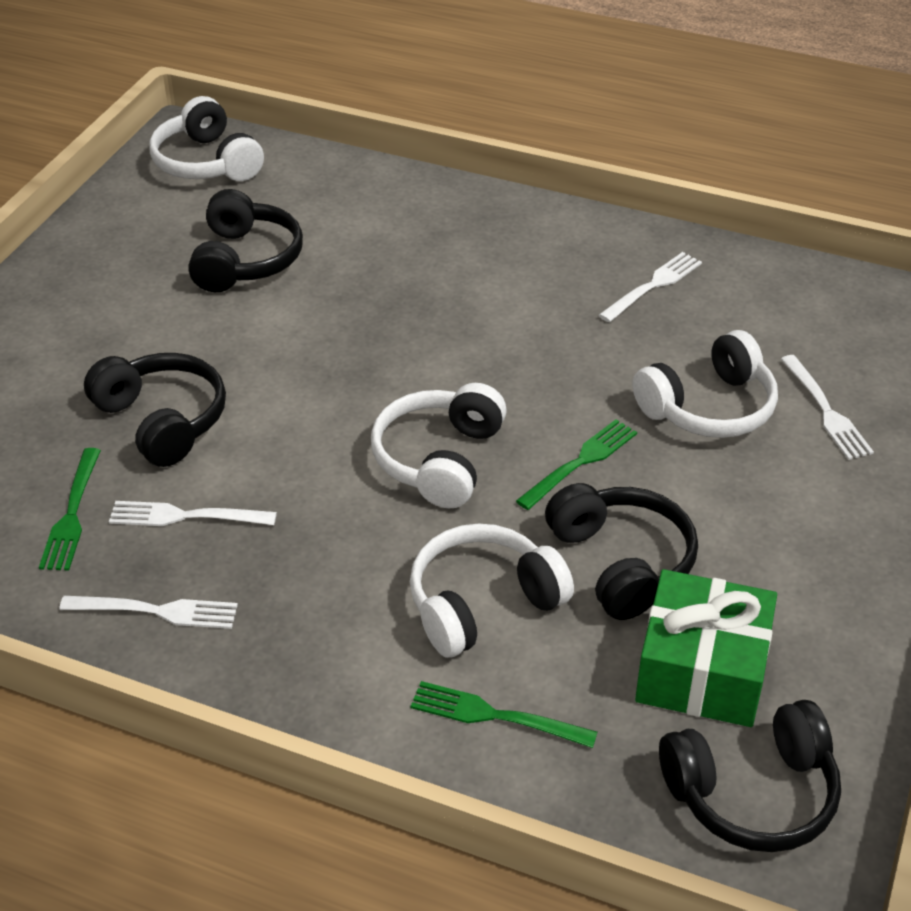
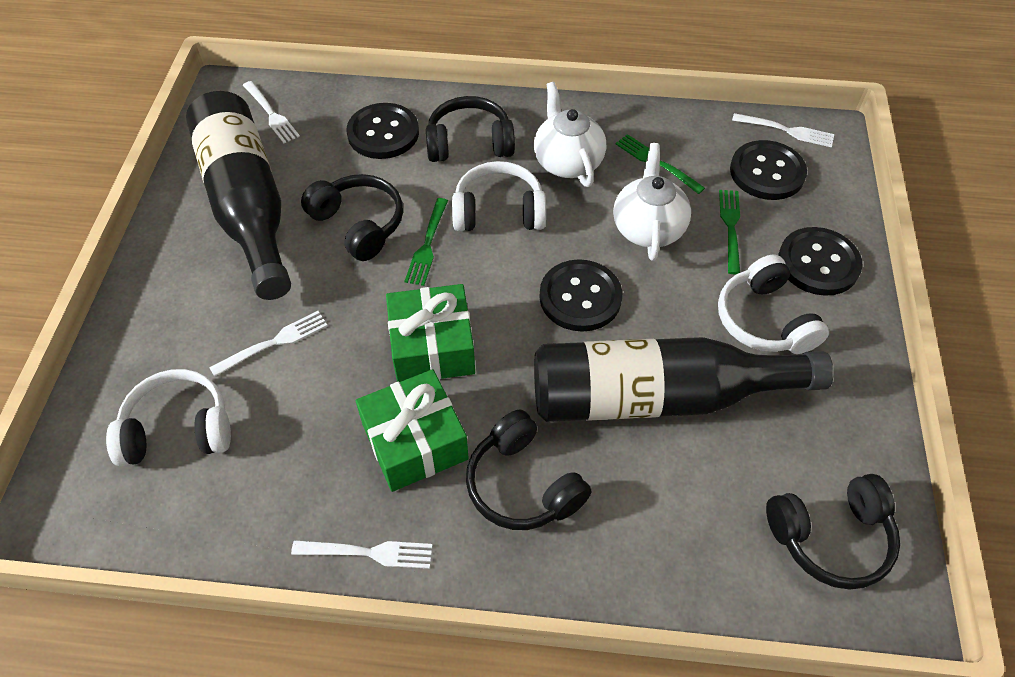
black bottle: 0 -> 2
black button: 0 -> 4
green gift: 1 -> 2
white headphones: 4 -> 3
white teapot: 0 -> 2

